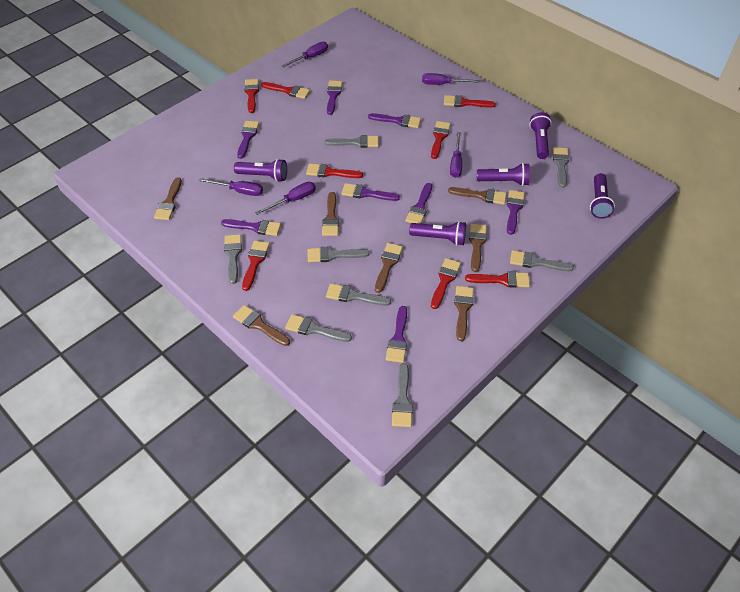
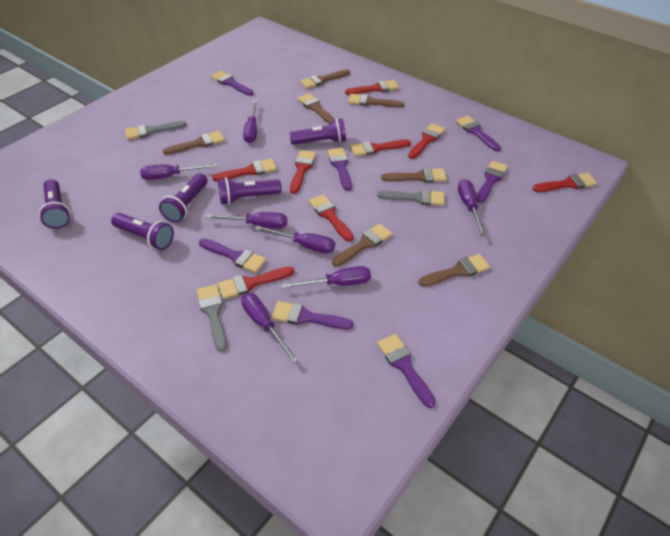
grey brush: 8 -> 3
purple brush: 8 -> 7
purple screwdriver: 5 -> 7

